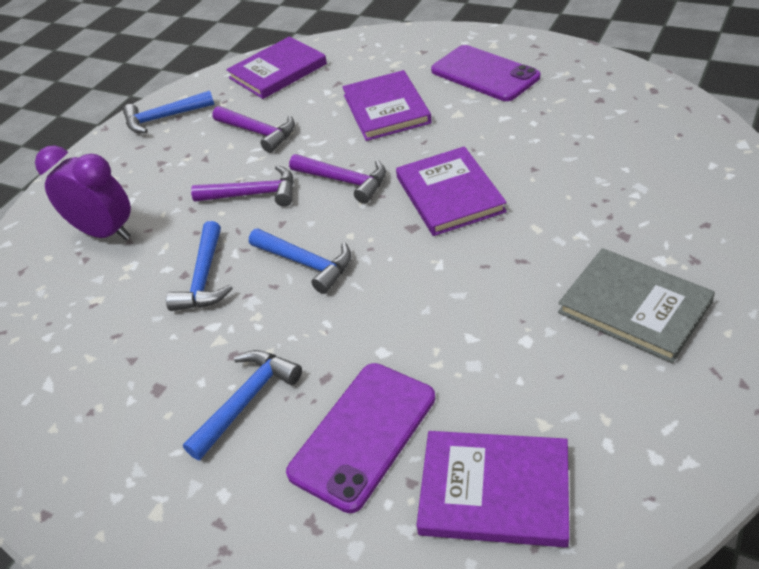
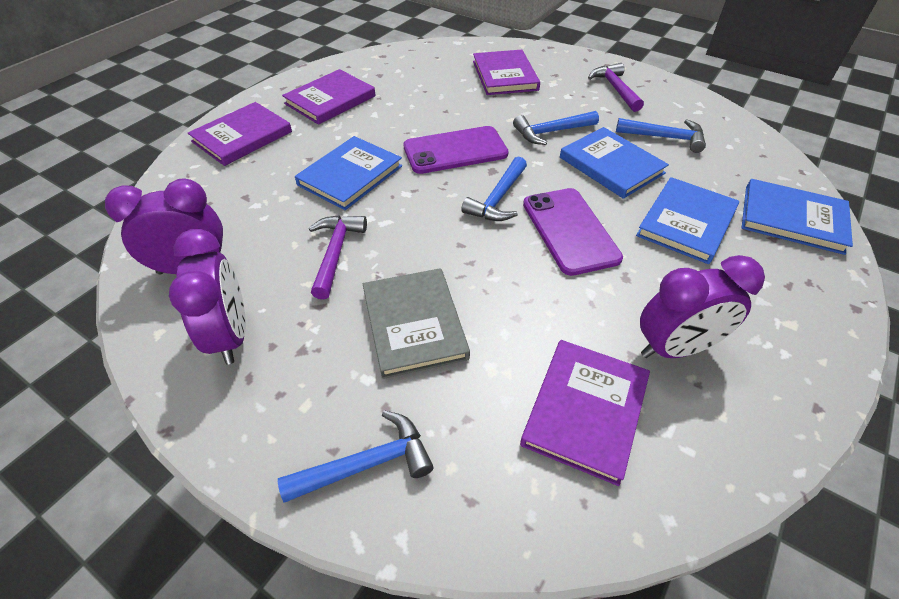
blue book: 0 -> 4
purple clock: 1 -> 3
purple hammer: 3 -> 2

